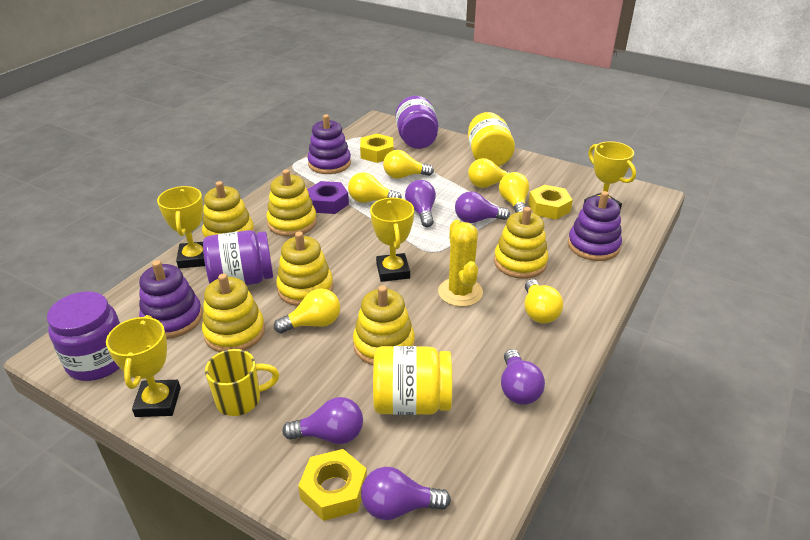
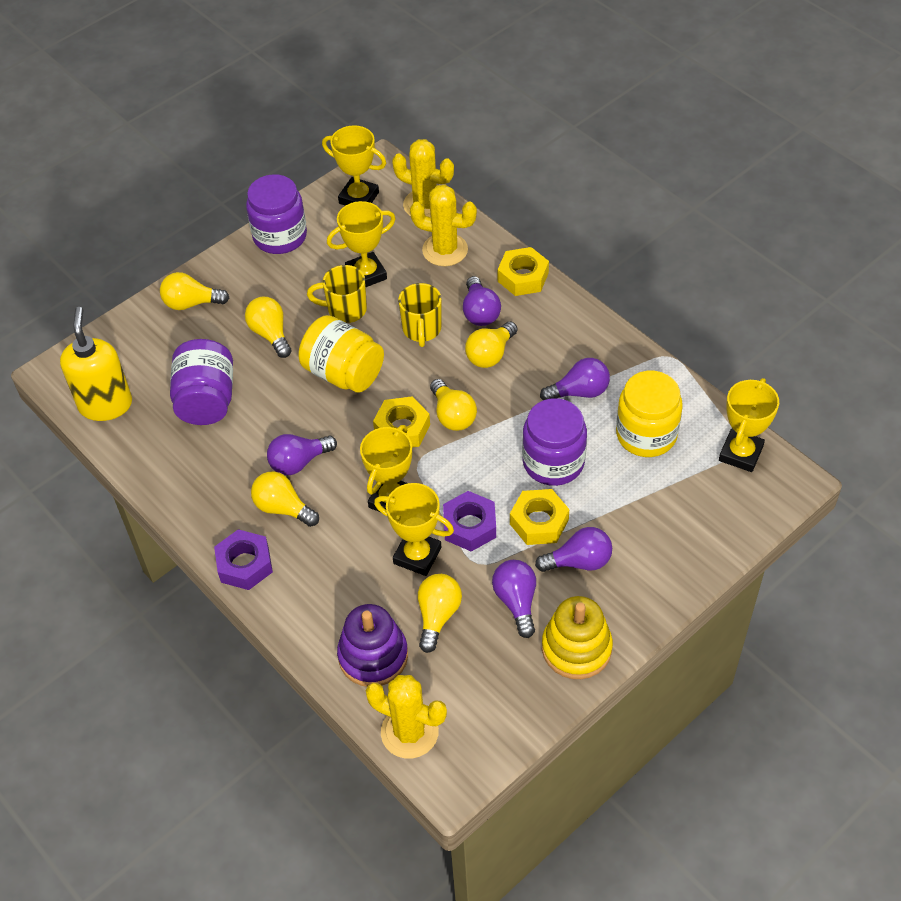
purple nut: 1 -> 2
purple stacking toy: 3 -> 1
yellow cactus: 1 -> 3
yellow mug: 1 -> 2
yellow soap dispenser: 0 -> 1
yellow stacking toy: 6 -> 1
yellow trophy: 4 -> 5

